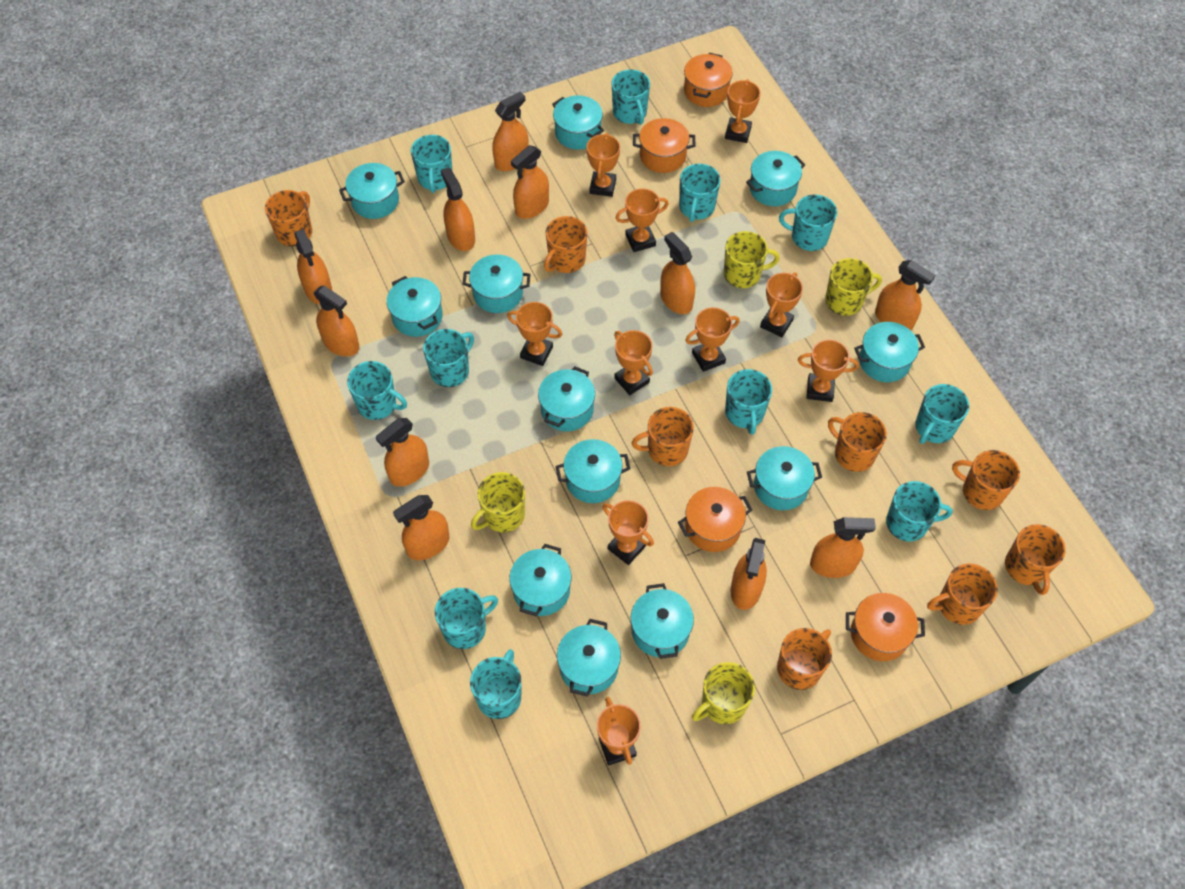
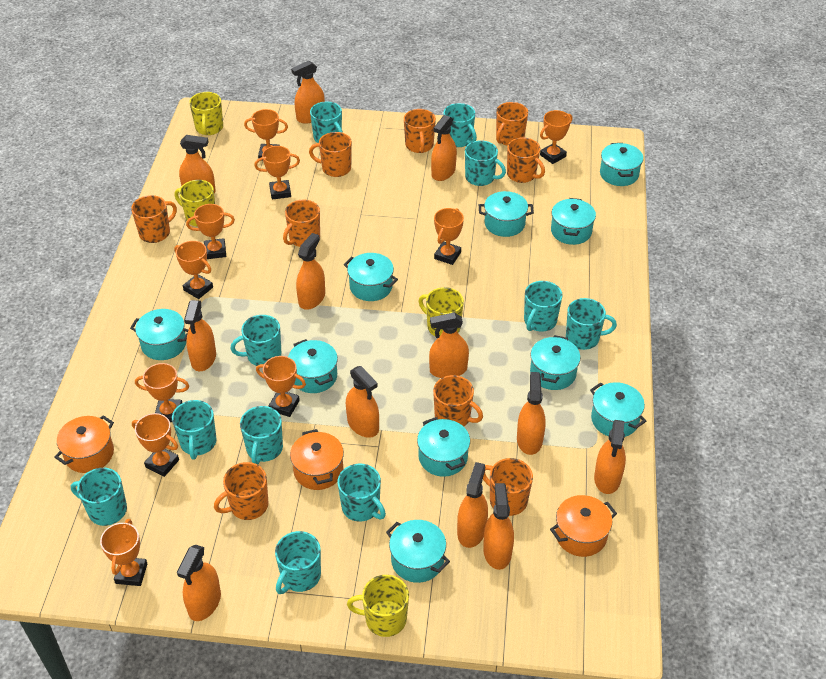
orange mug: 8 -> 9
orange pot: 4 -> 3
orange spray bottle: 11 -> 12
turquoise pot: 12 -> 10

